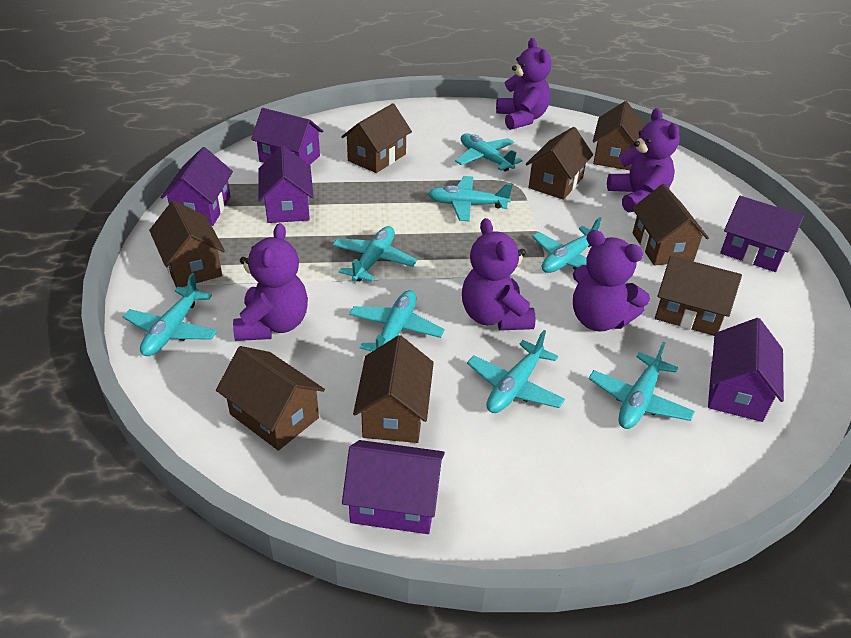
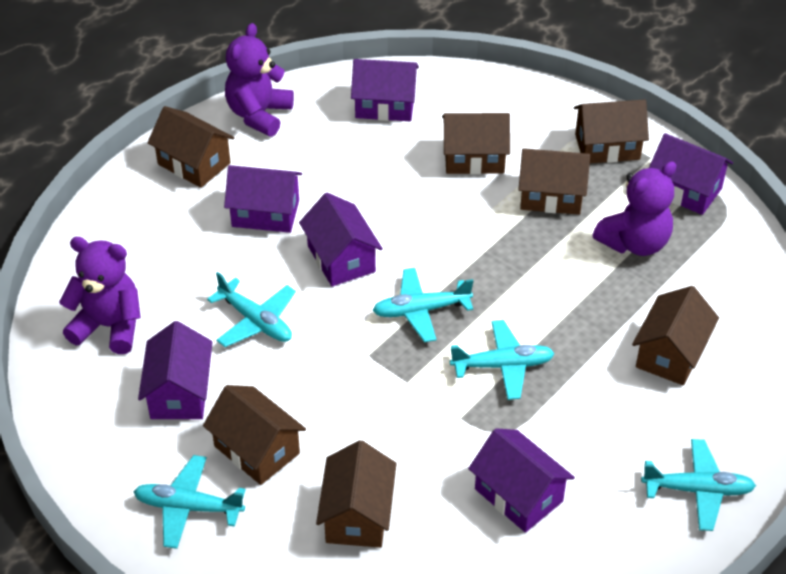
brown house: 8 -> 7
purple teddy bear: 5 -> 3
turquoise plane: 8 -> 5

